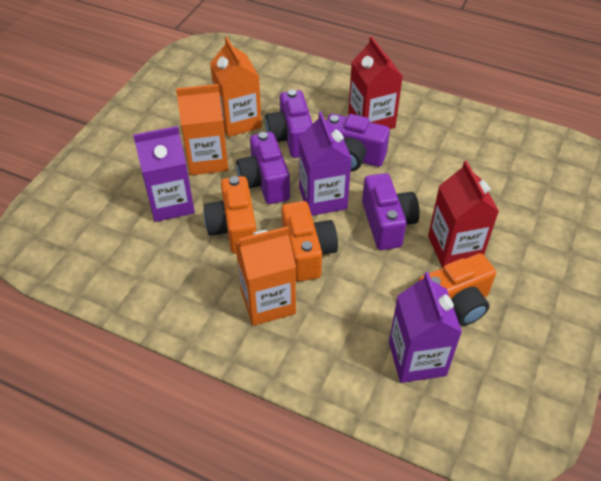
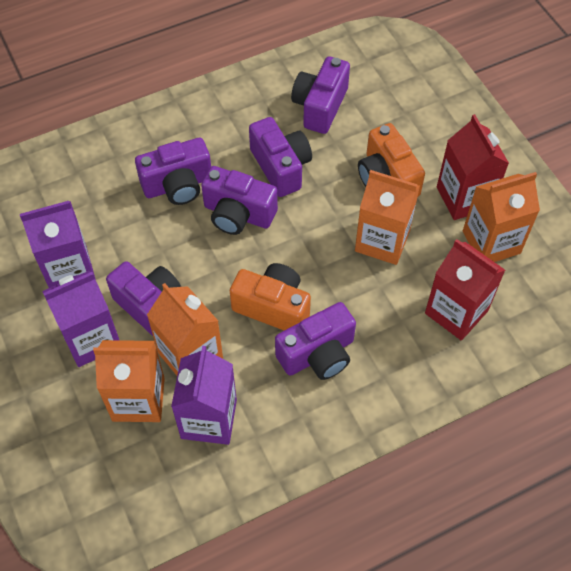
orange camera: 3 -> 2
orange carton: 3 -> 4
purple camera: 4 -> 6

